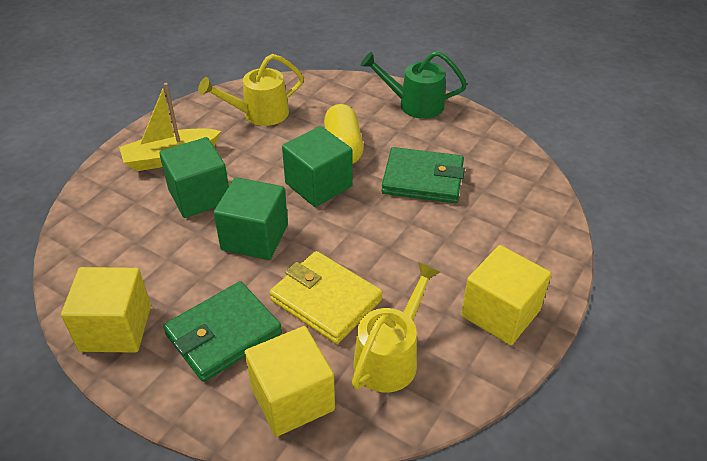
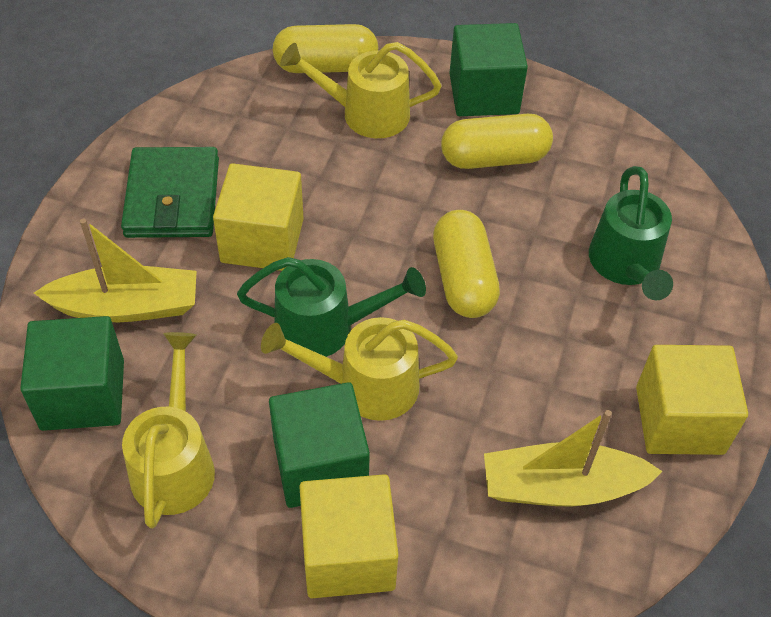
green wallet: 2 -> 1
green watering can: 1 -> 2
yellow boat: 1 -> 2
yellow capsule: 1 -> 3
yellow wallet: 1 -> 0
yellow watering can: 2 -> 3

